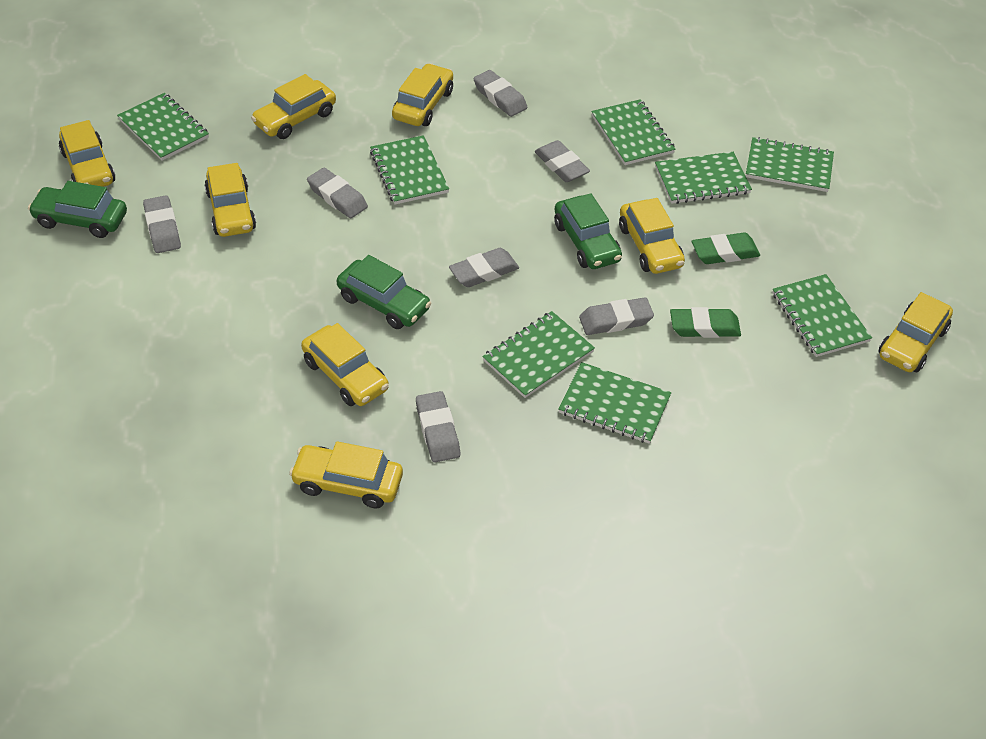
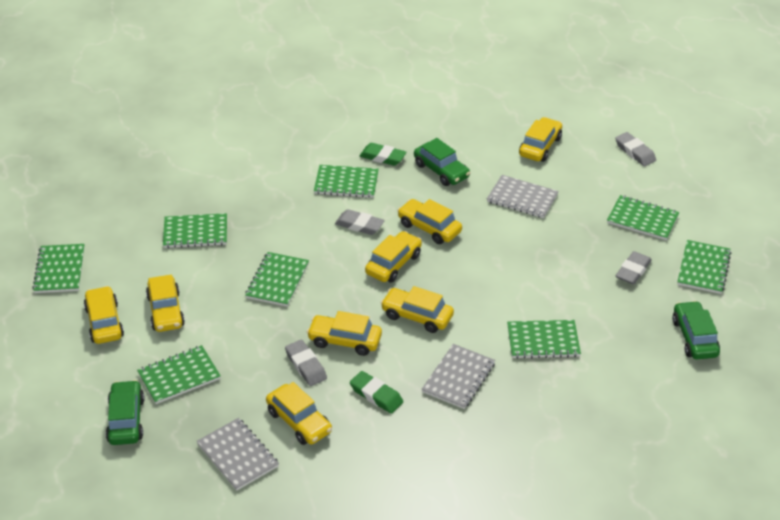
grey eraser: 7 -> 4
grey notebook: 0 -> 3

